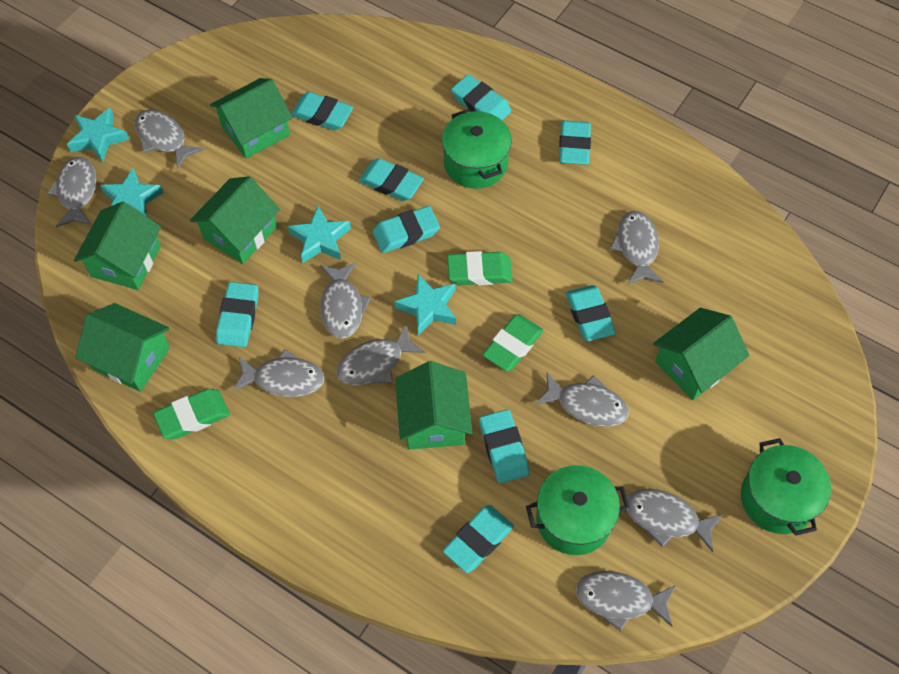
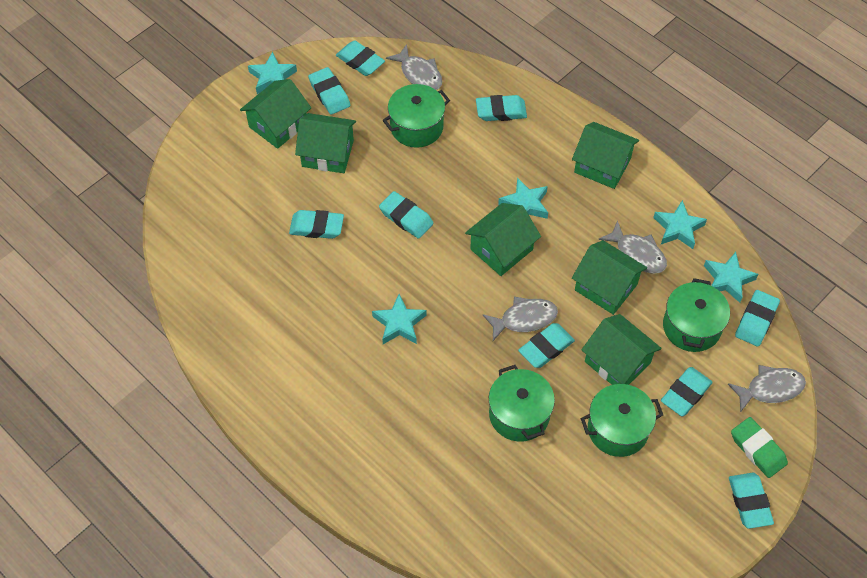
green eraser: 3 -> 1
green pot: 3 -> 4
grey fish: 9 -> 4
turquoise star: 4 -> 5

